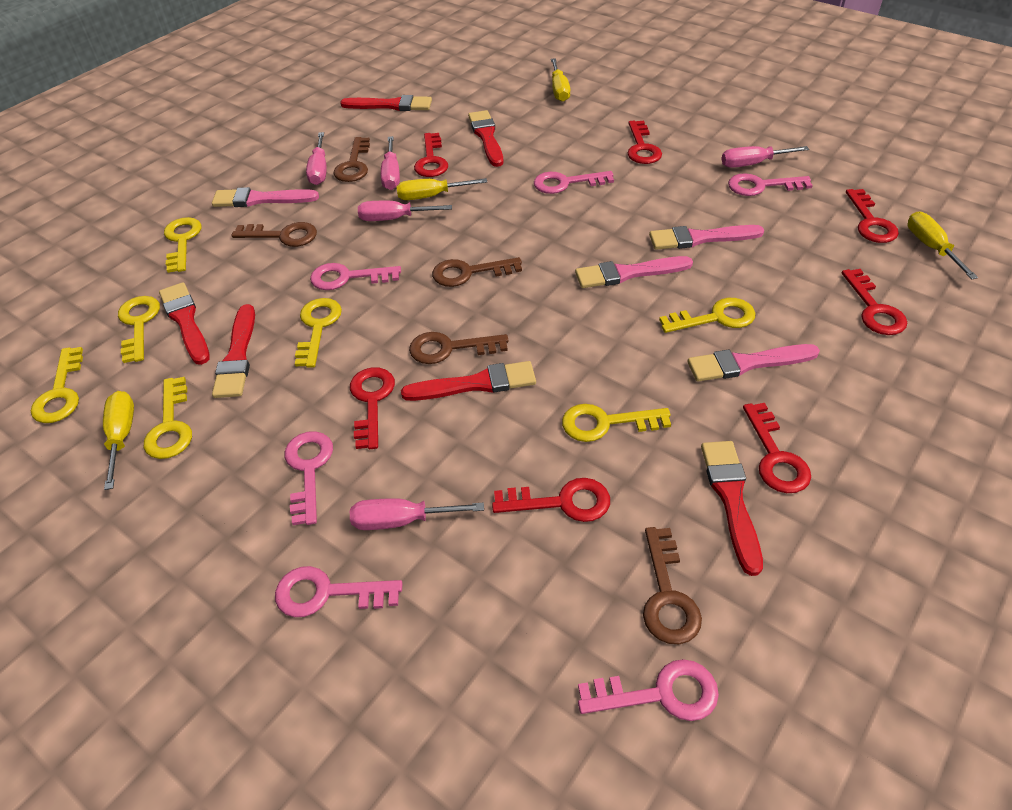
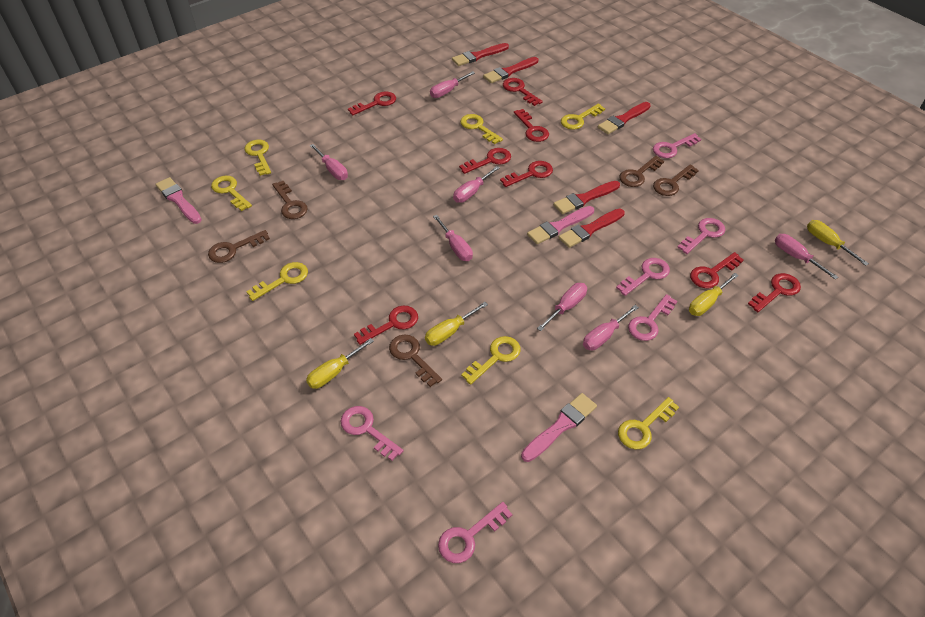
pink brush: 4 -> 3
pink screwdriver: 5 -> 7
red brush: 6 -> 5
red key: 7 -> 8

